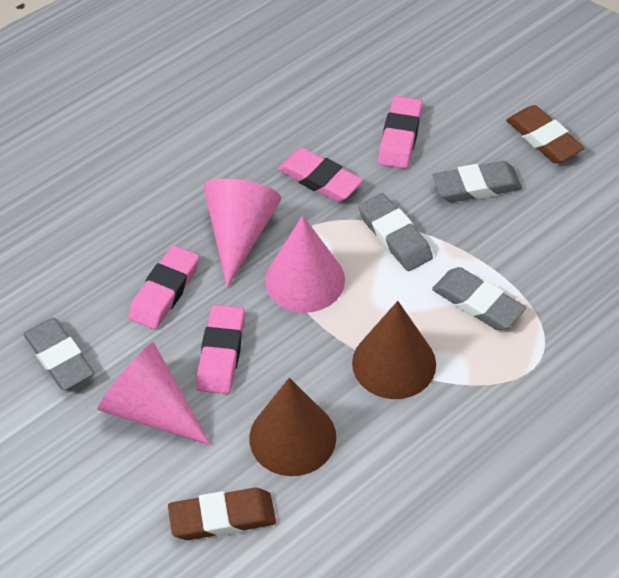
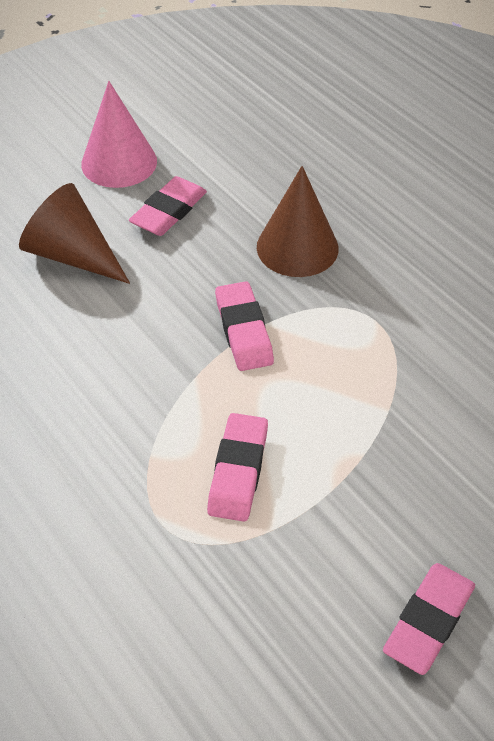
brown eraser: 2 -> 0
grey eraser: 4 -> 0
pink cone: 3 -> 1

